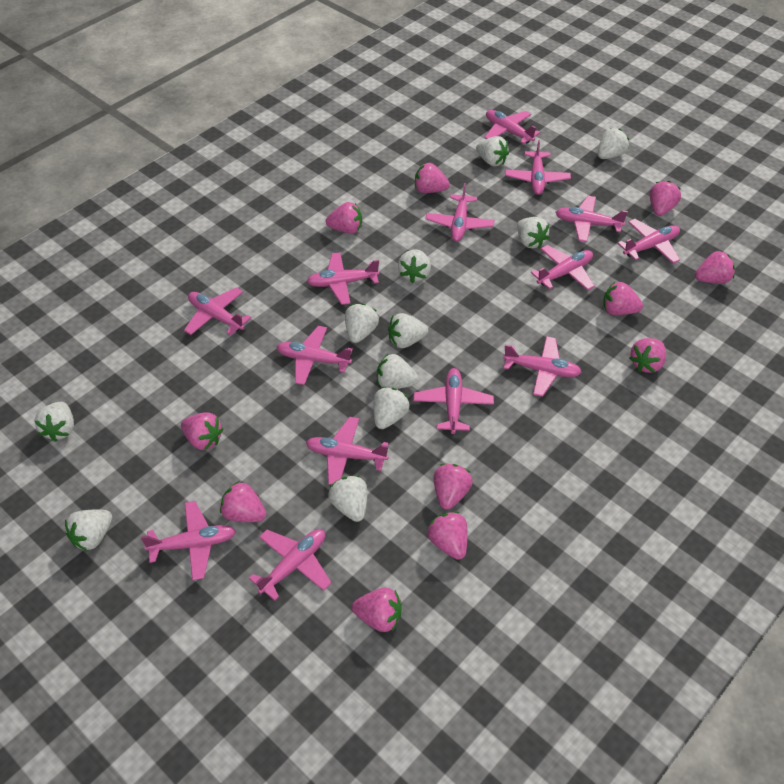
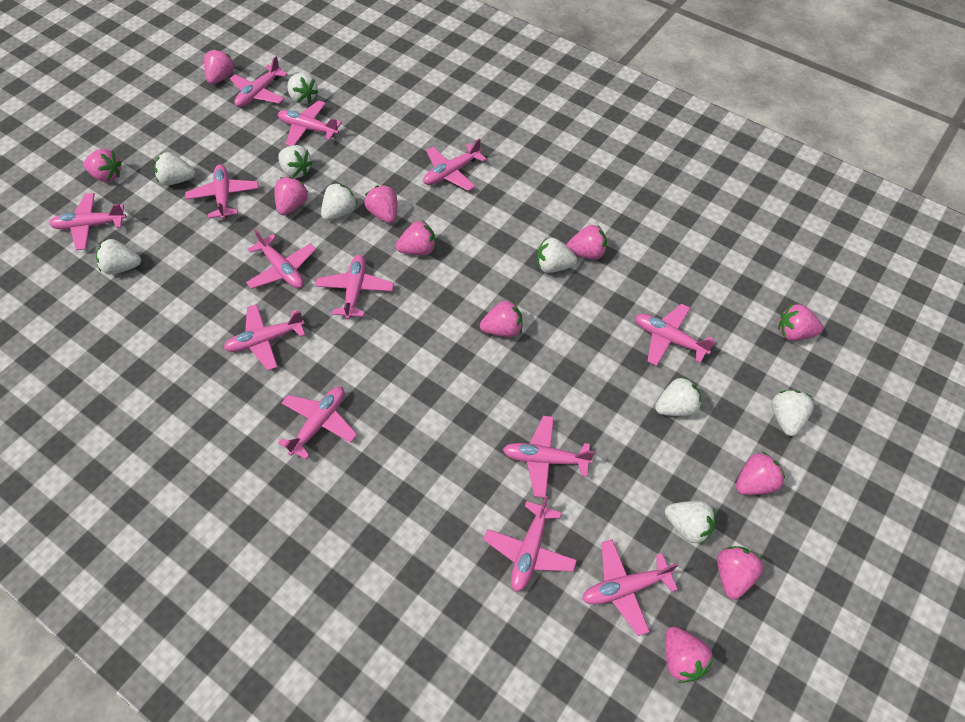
pink plane: 14 -> 13
white strawberry: 11 -> 9

